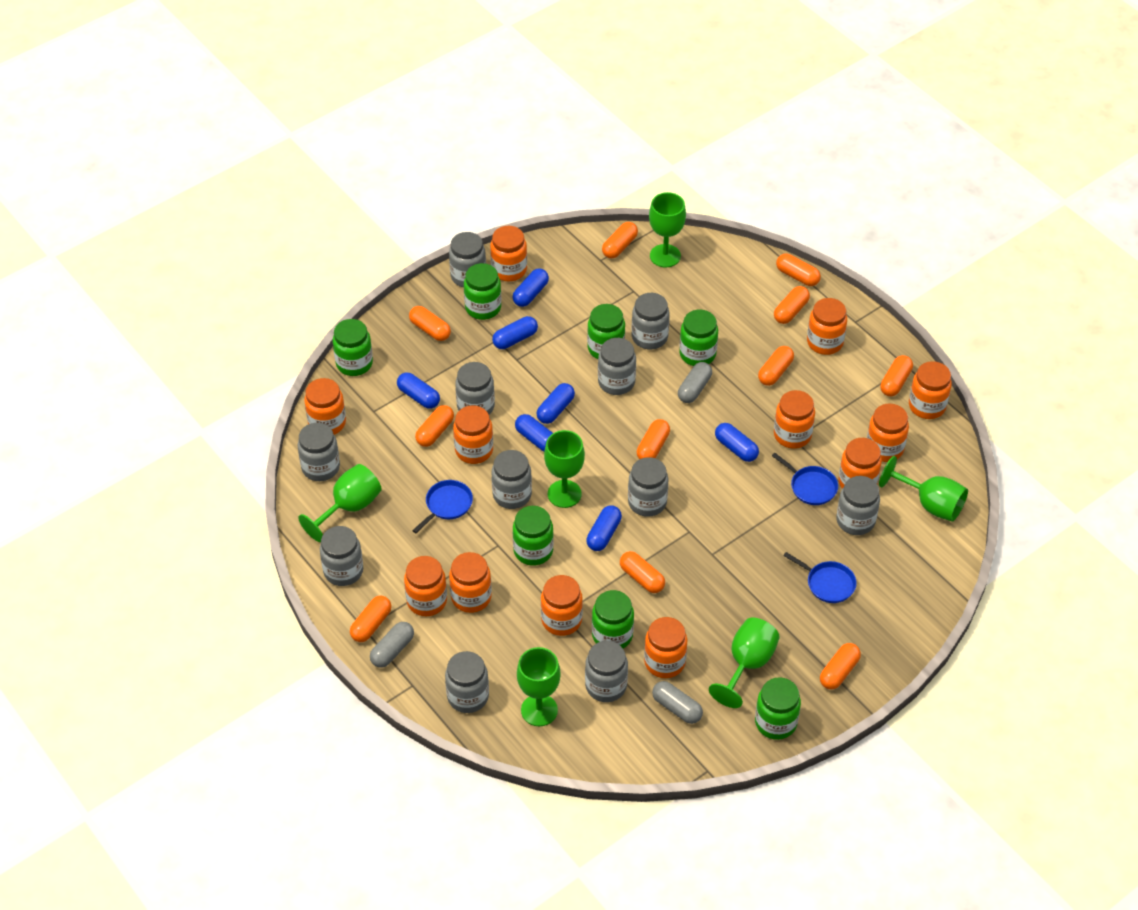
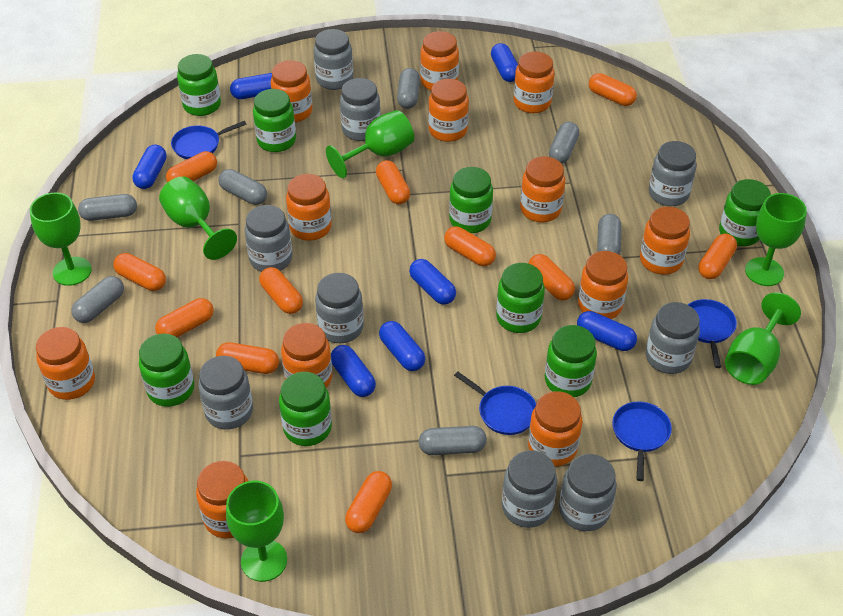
blue pan: 3 -> 4
green jar: 7 -> 8
grey capsule: 3 -> 7
grey jar: 11 -> 9

